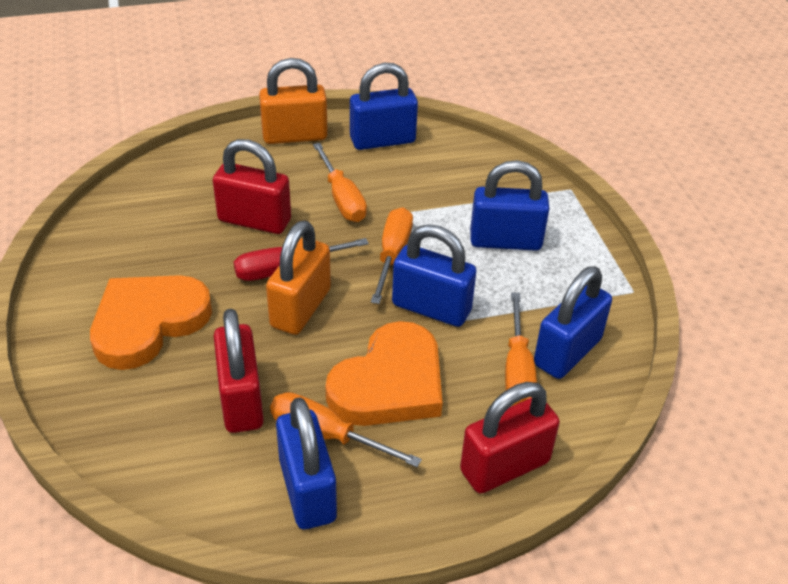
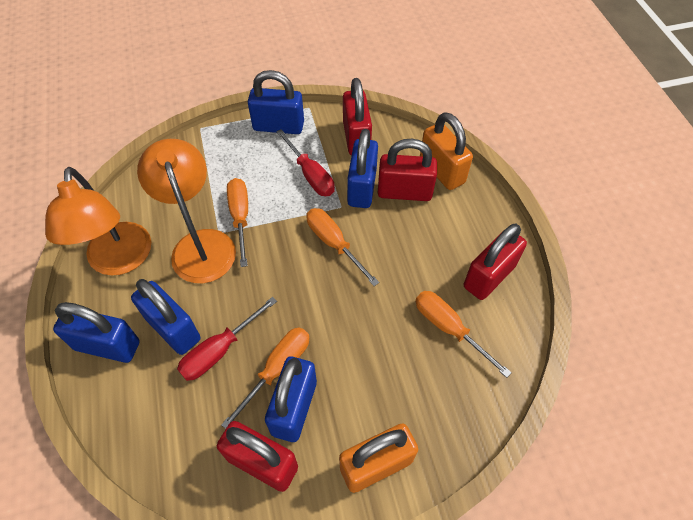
orange heart: 2 -> 0
orange lamp: 0 -> 2
red padlock: 3 -> 4
red screwdriver: 1 -> 2

